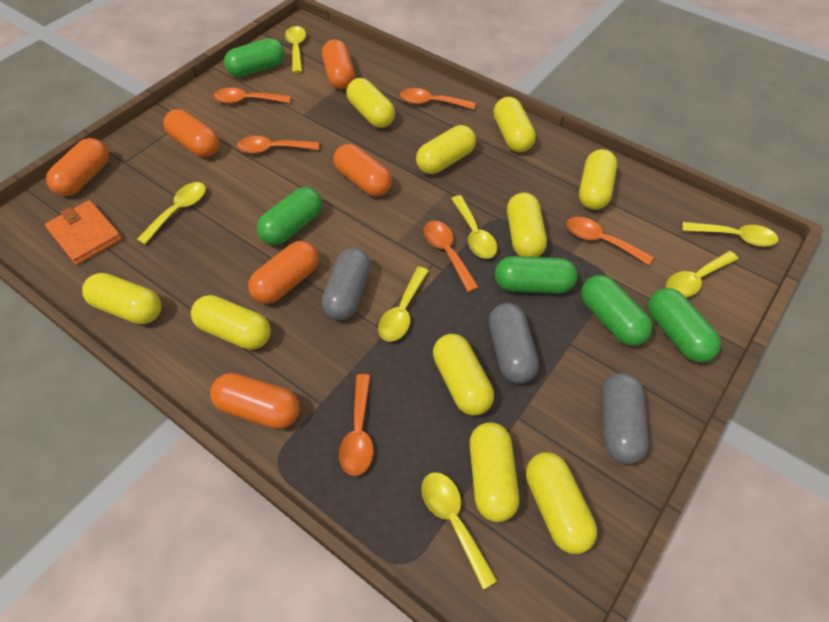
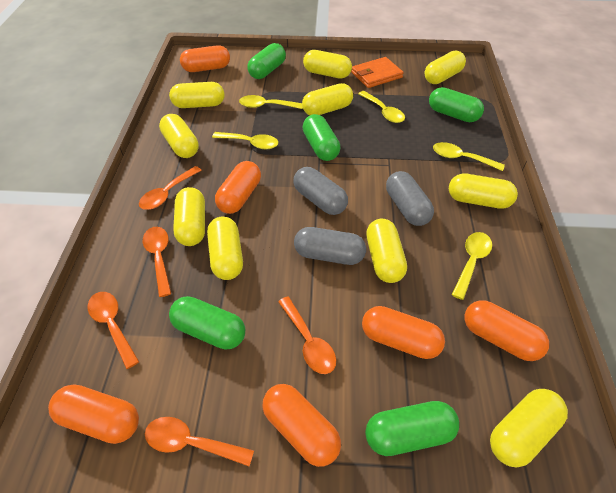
orange spoon: 6 -> 5
yellow spoon: 7 -> 5

